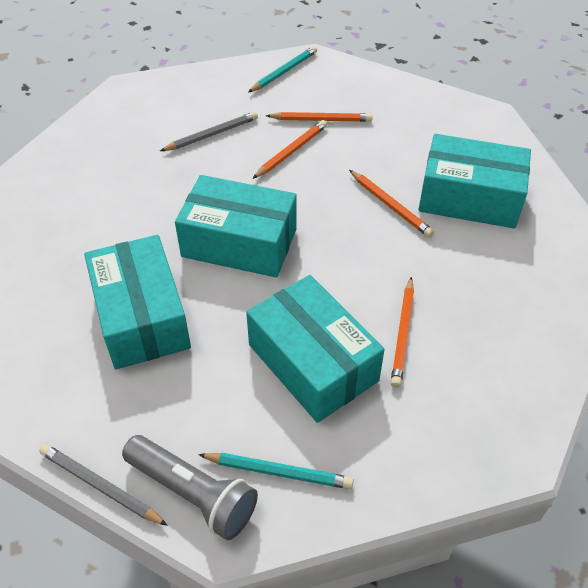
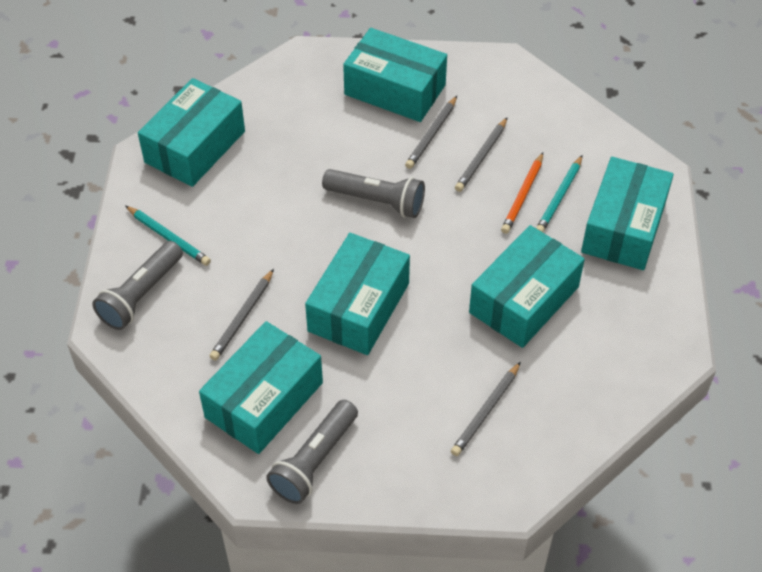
grey flashlight: 1 -> 3
grey pencil: 2 -> 4
orange pencil: 4 -> 1
turquoise box: 4 -> 6

